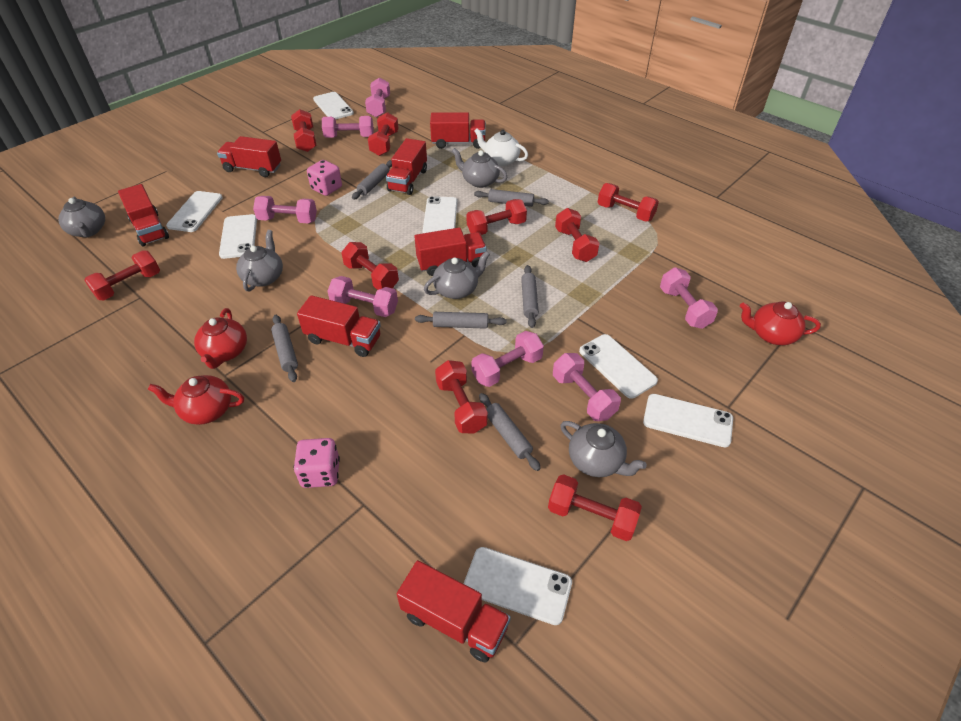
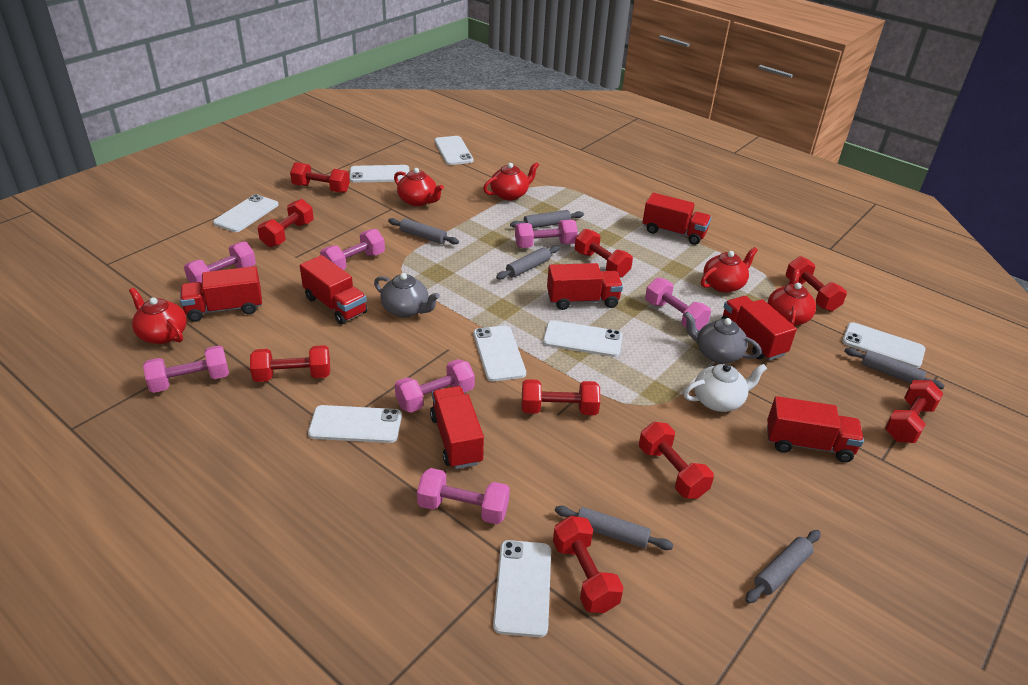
grey teapot: 5 -> 2
pink dice: 2 -> 0
red teapot: 3 -> 5
white phone: 7 -> 8

